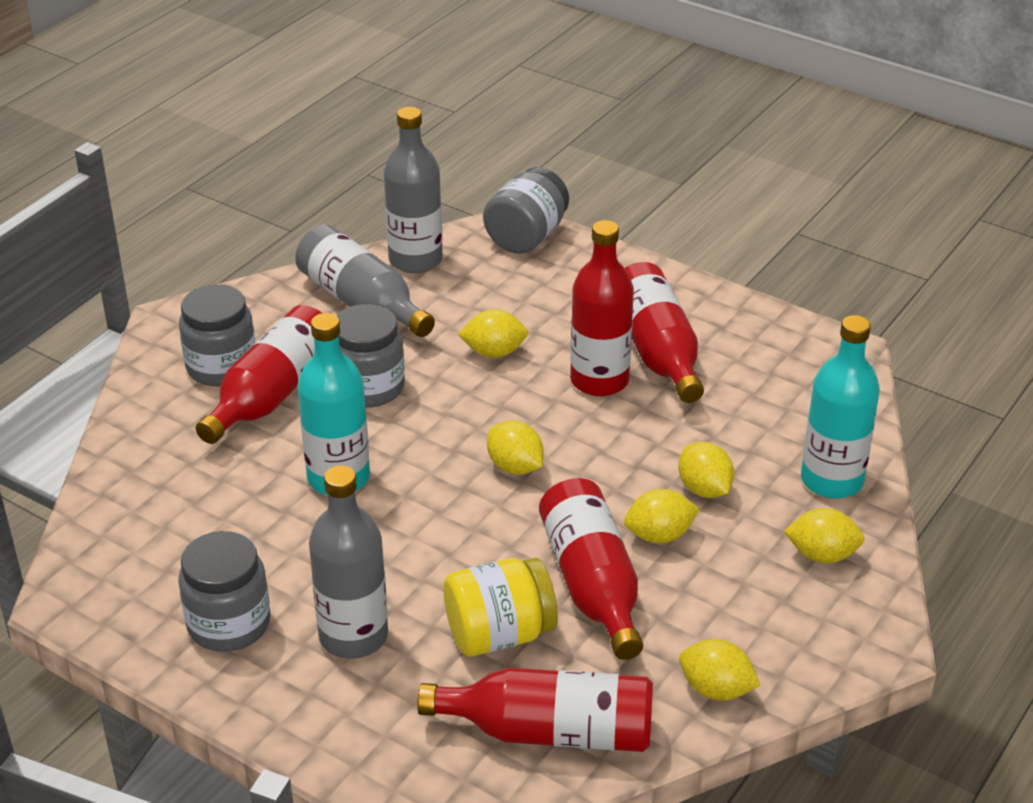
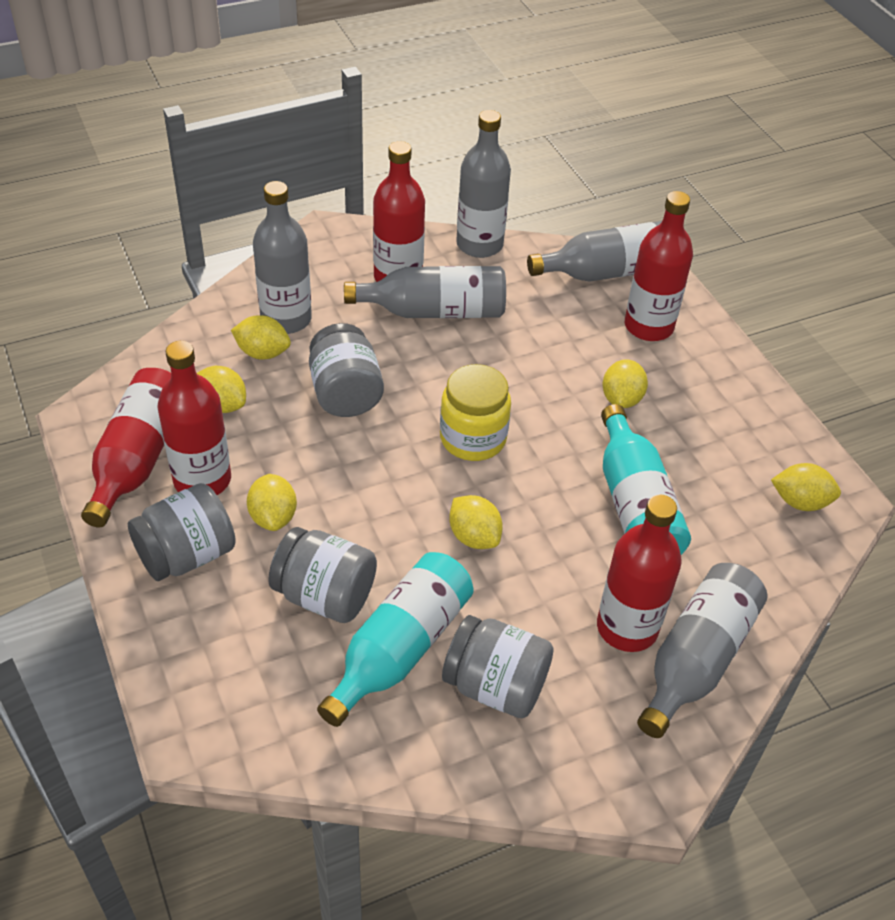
grey bottle: 3 -> 5

